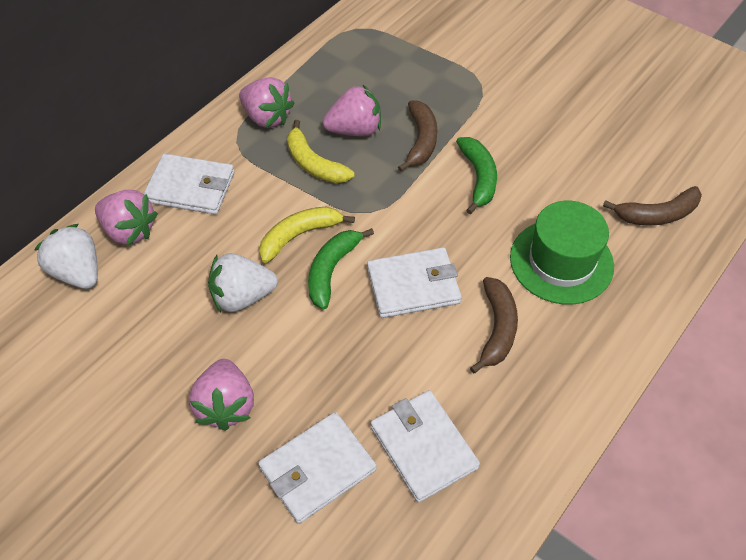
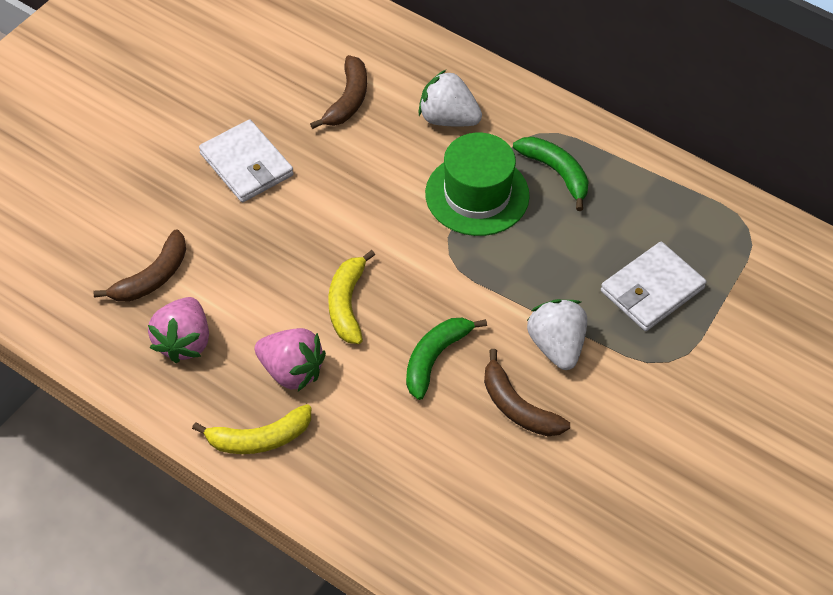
pink strawberry: 4 -> 2
white wallet: 4 -> 2

